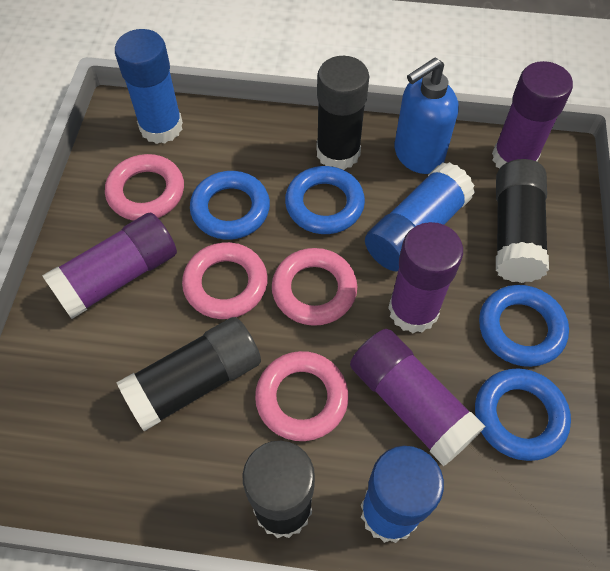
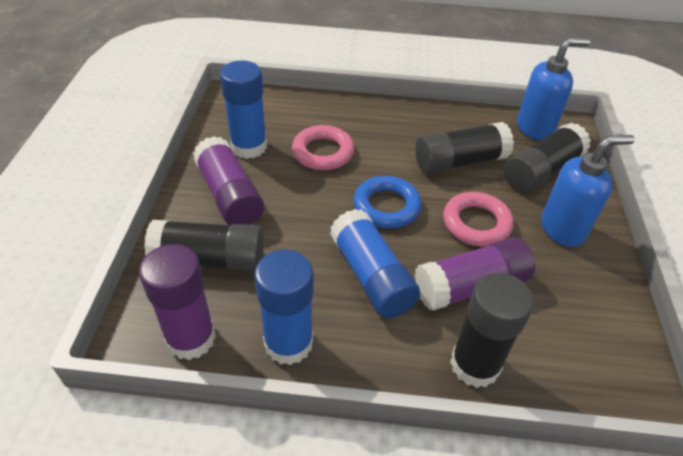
blue ring: 4 -> 1
blue soap dispenser: 1 -> 2
pink ring: 4 -> 2
purple glue stick: 4 -> 3

